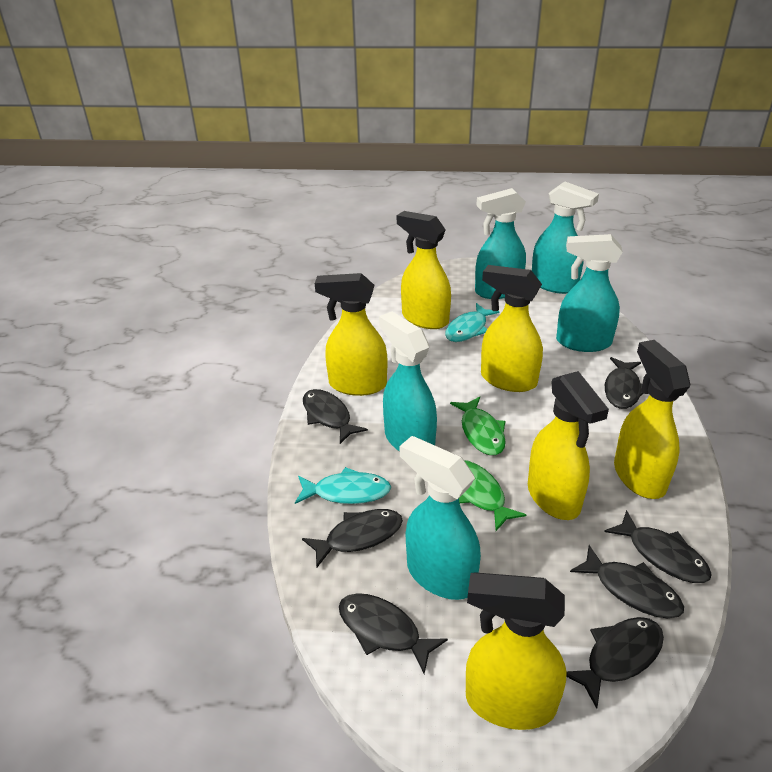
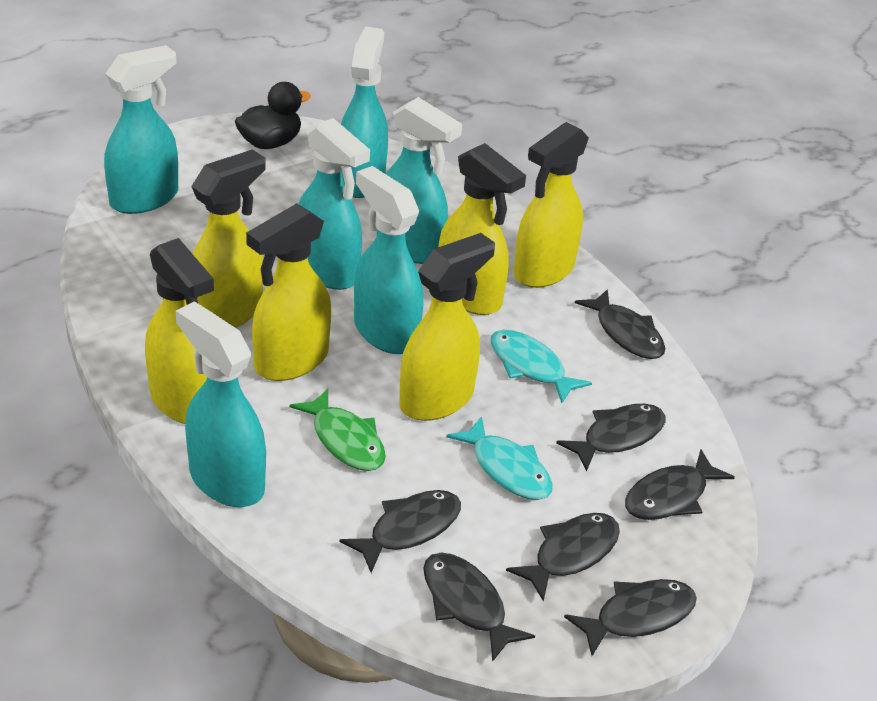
black duck: 0 -> 1
green fish: 2 -> 1
turquoise spray bottle: 5 -> 6

